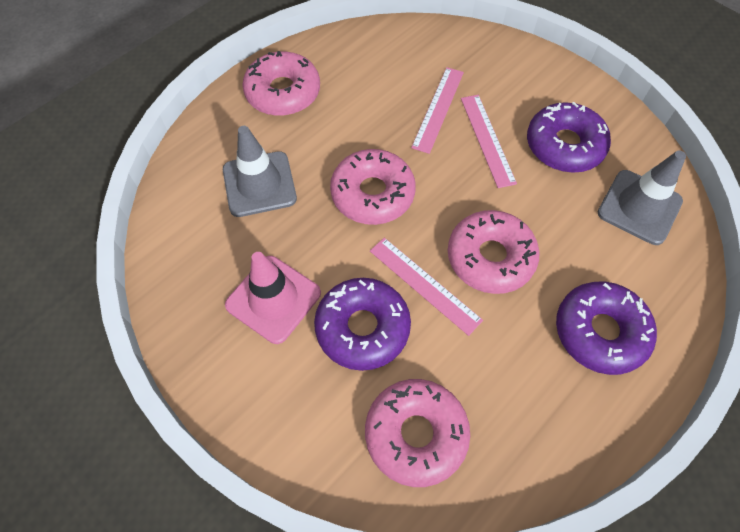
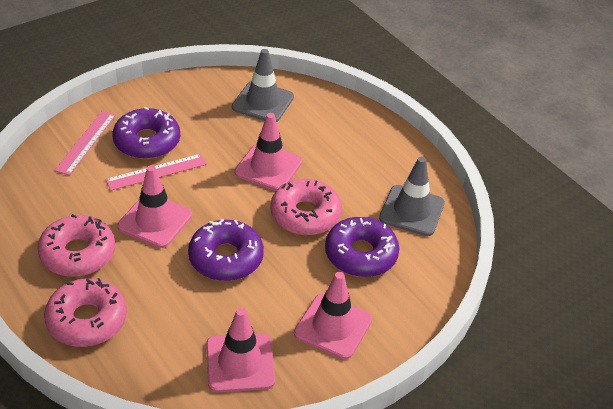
pink donut: 4 -> 3
pink ruler: 3 -> 2
pink traffic cone: 1 -> 4

